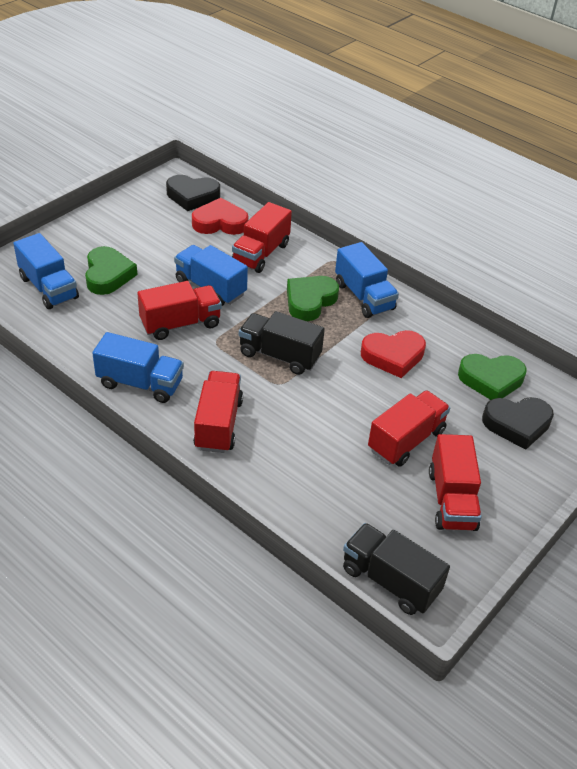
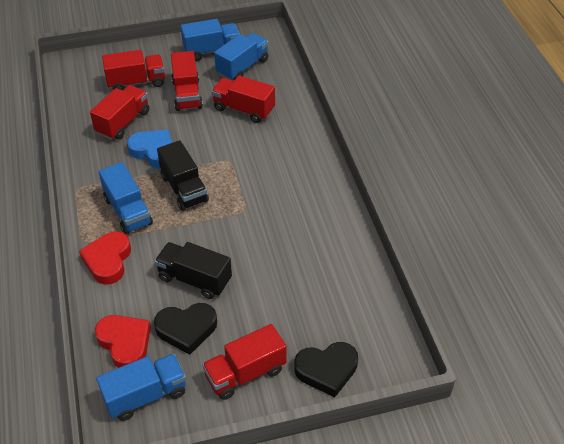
blue heart: 0 -> 1
green heart: 3 -> 0

